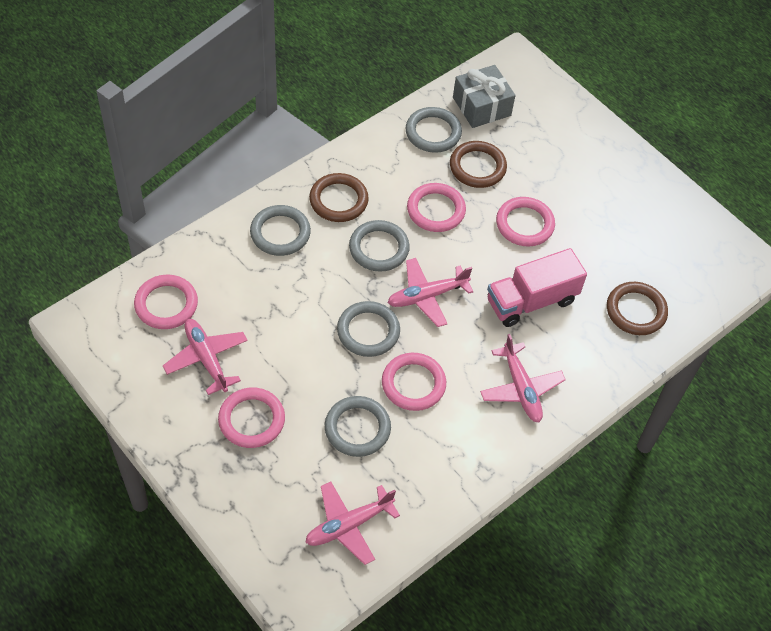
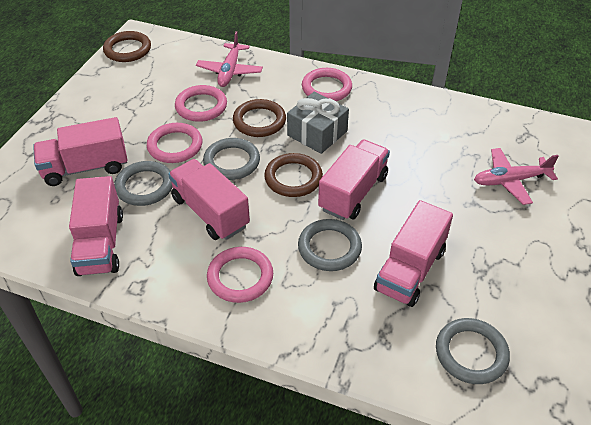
grey ring: 5 -> 4
pink plane: 4 -> 2
pink ring: 5 -> 4
pink truck: 1 -> 5

